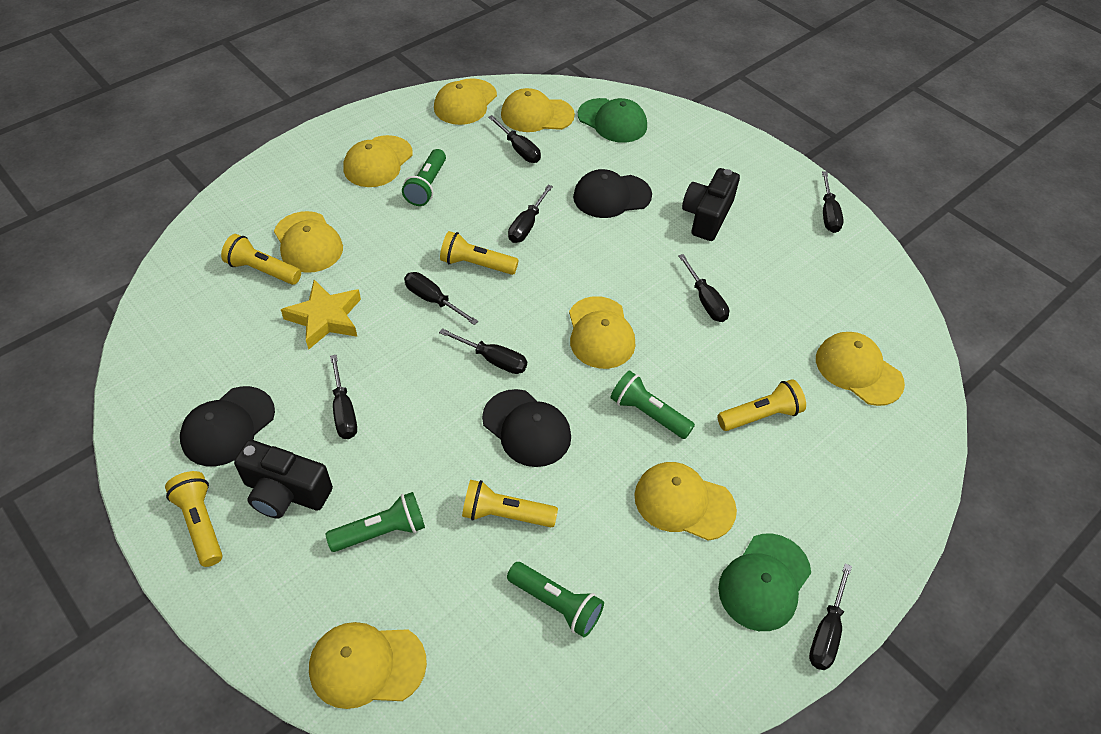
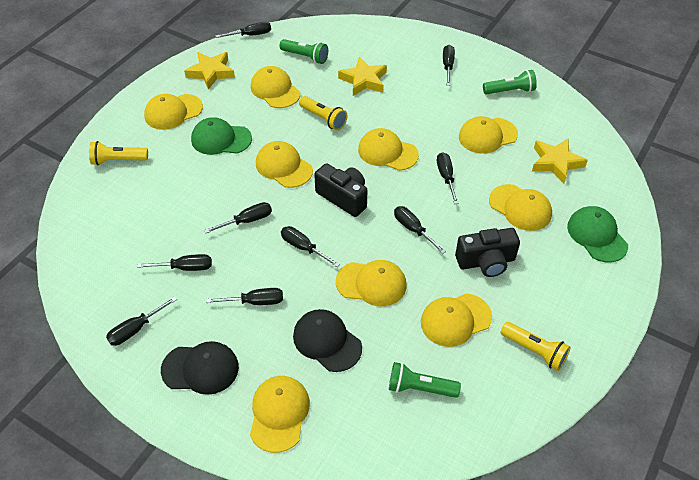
black cap: 3 -> 2
black screwdriver: 8 -> 9
green flashlight: 4 -> 3
yellow cap: 8 -> 9
yellow flashlight: 5 -> 3
yellow star: 1 -> 3

